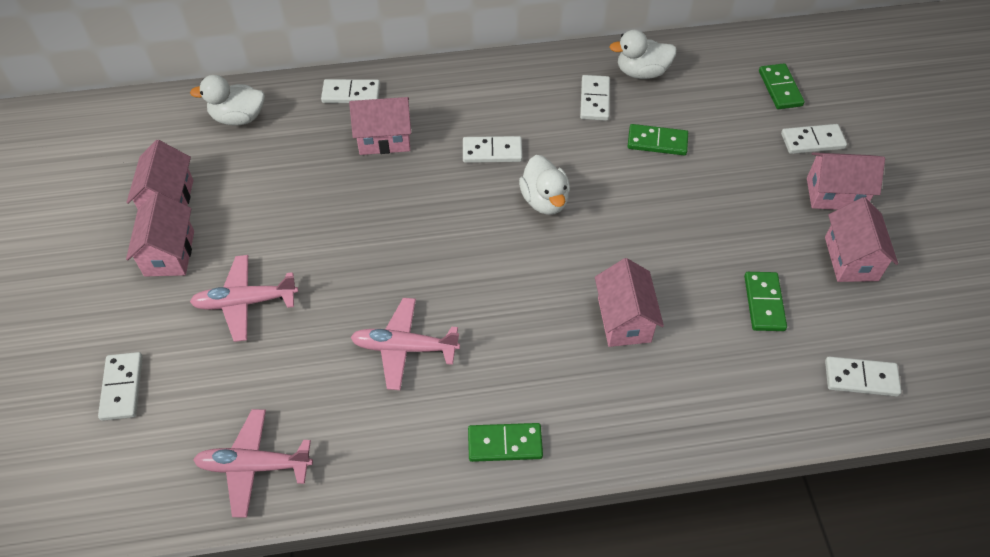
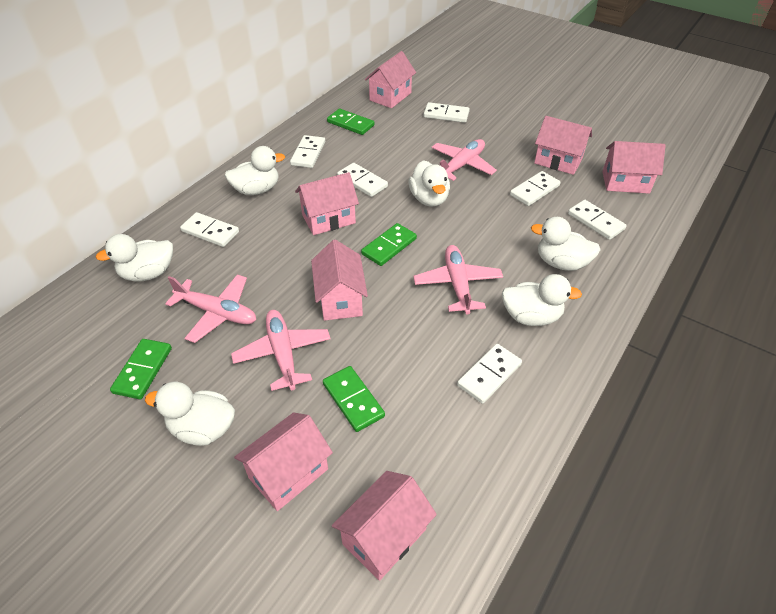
pink house: 6 -> 7
pink plane: 3 -> 4
white domino: 6 -> 7
white duck: 3 -> 6

